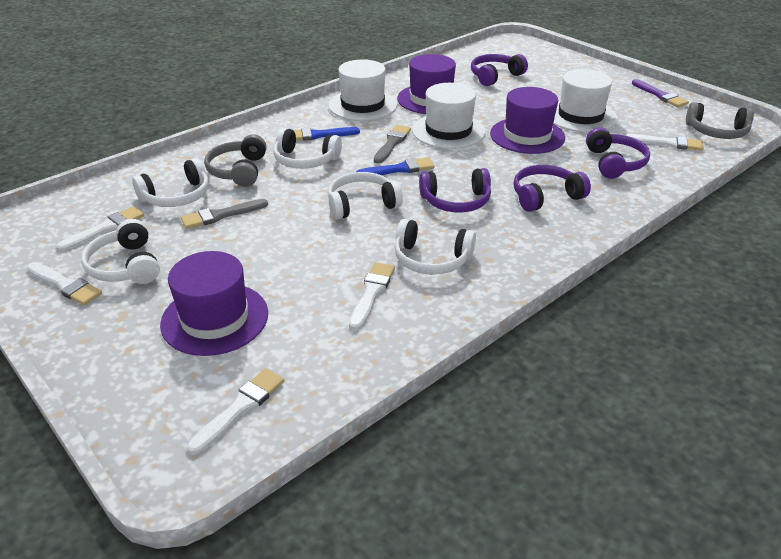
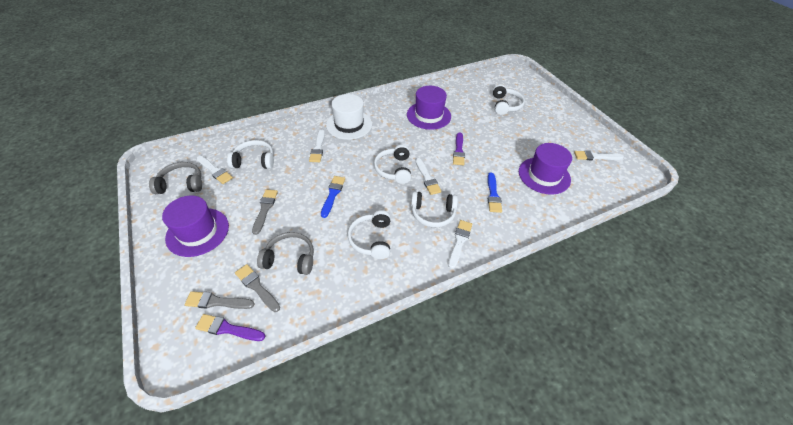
grey brush: 2 -> 3
purple brush: 1 -> 2
purple headphones: 4 -> 0
white hat: 3 -> 1

